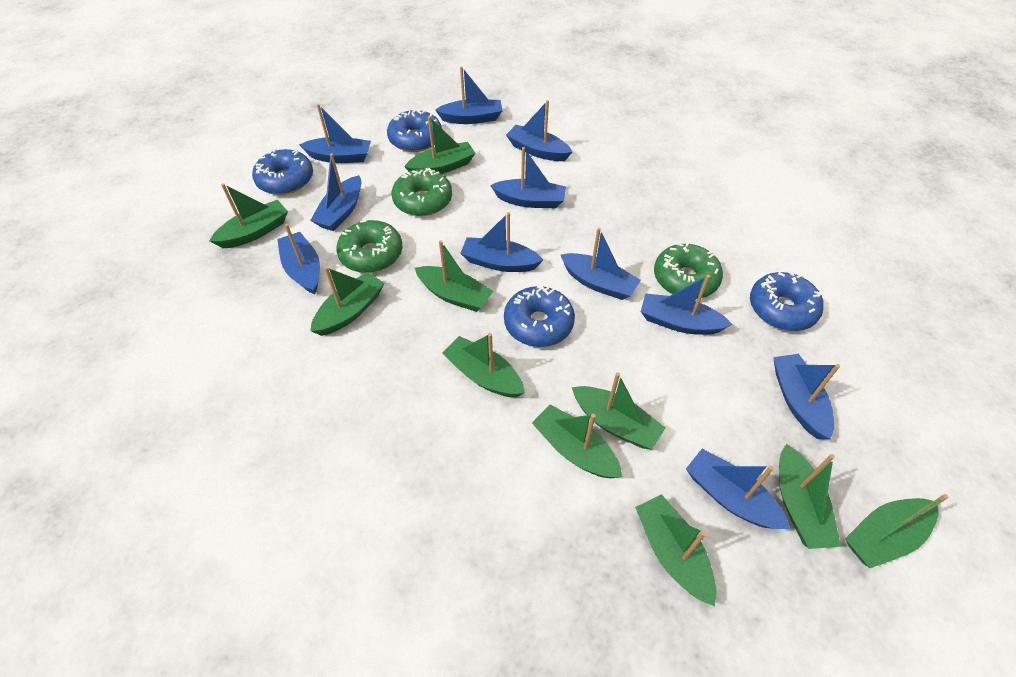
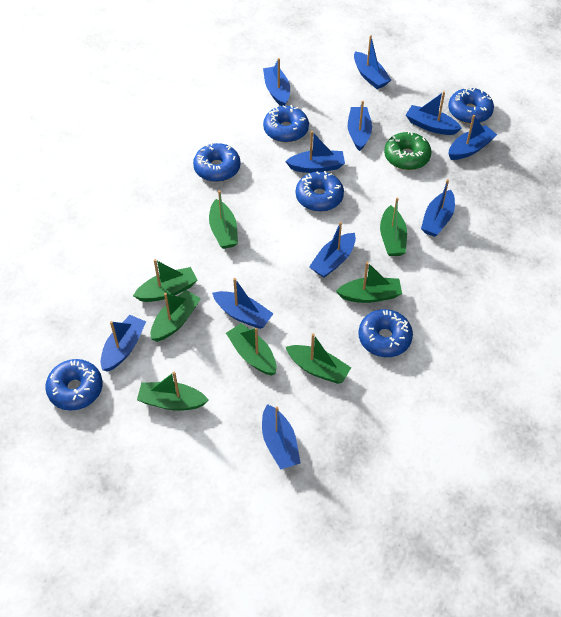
blue donut: 4 -> 6
green boat: 10 -> 8
green donut: 3 -> 1

